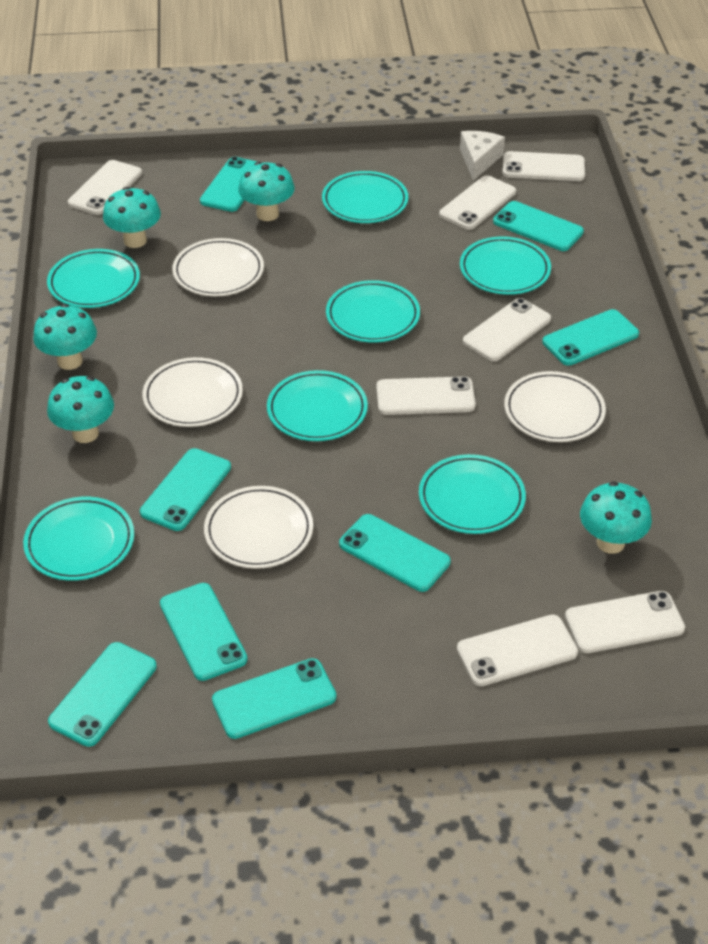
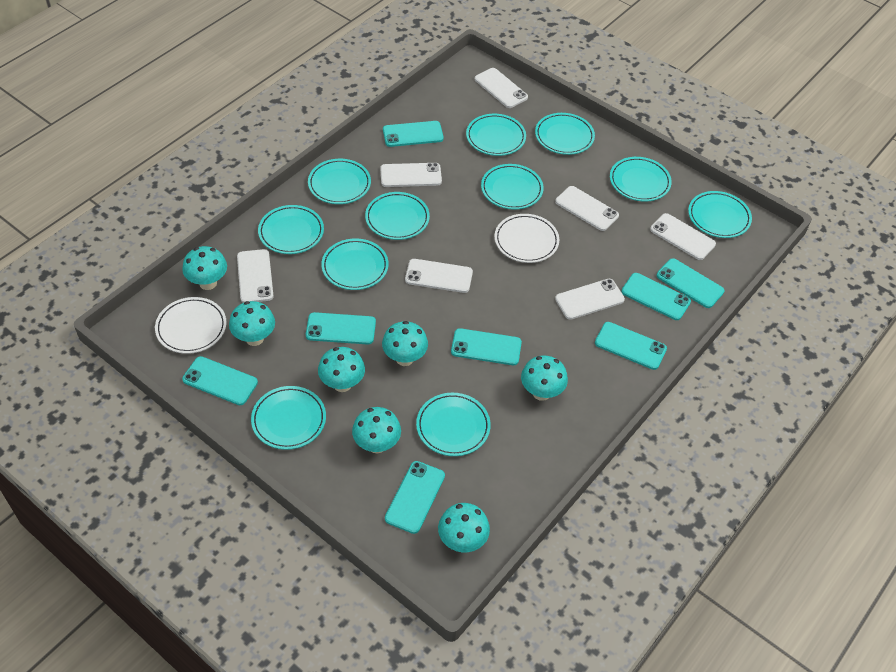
turquoise mushroom: 5 -> 7
turquoise plate: 7 -> 11
white cheese: 1 -> 0
white plate: 4 -> 2

